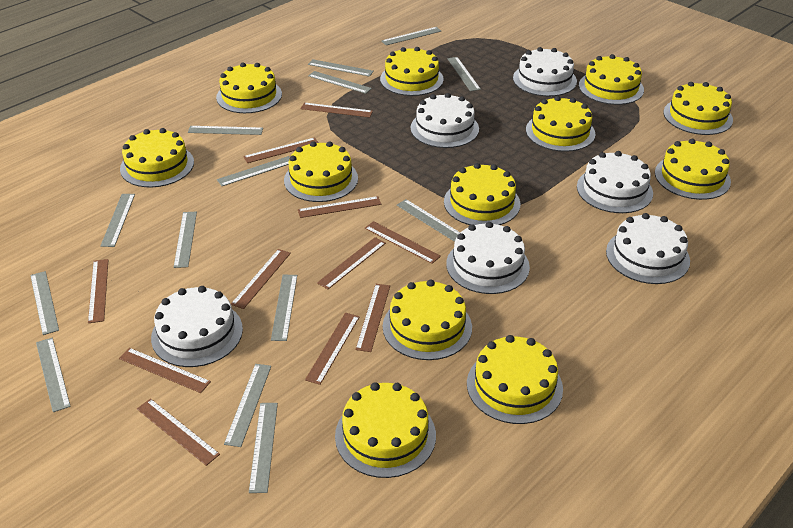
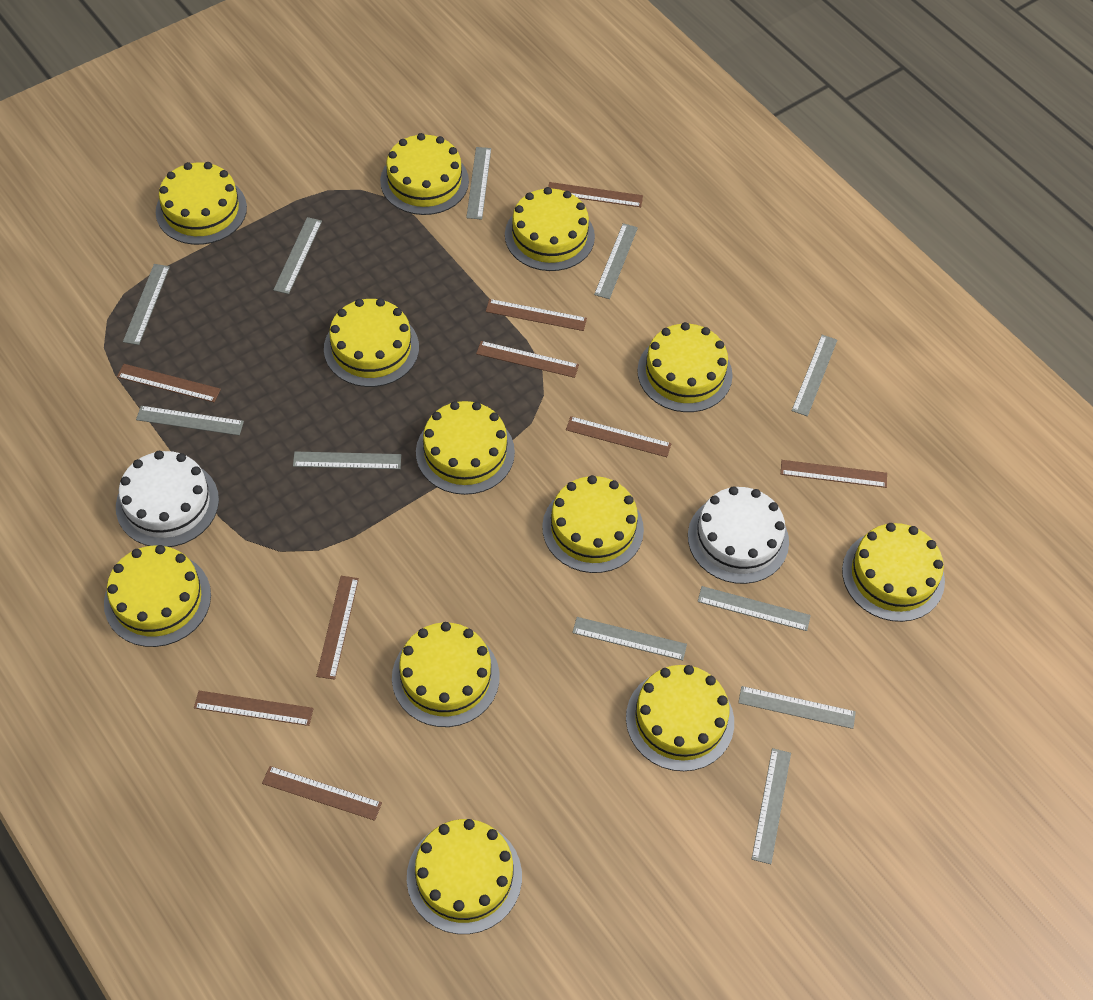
brown ruler: 11 -> 9
grey ruler: 14 -> 11
white cake: 6 -> 2

